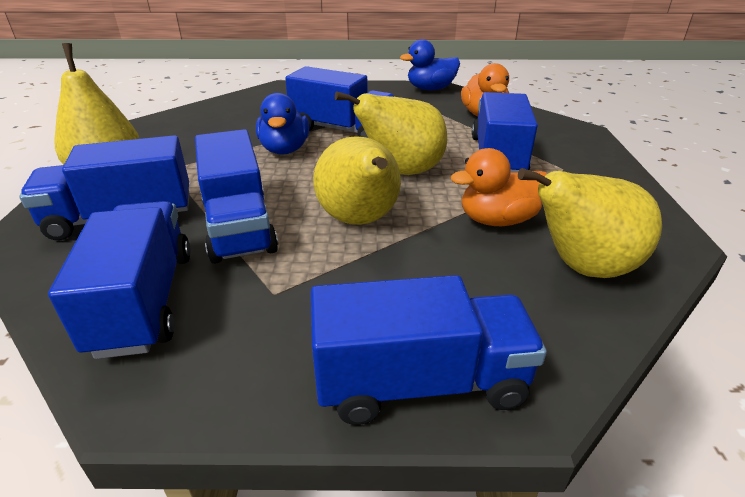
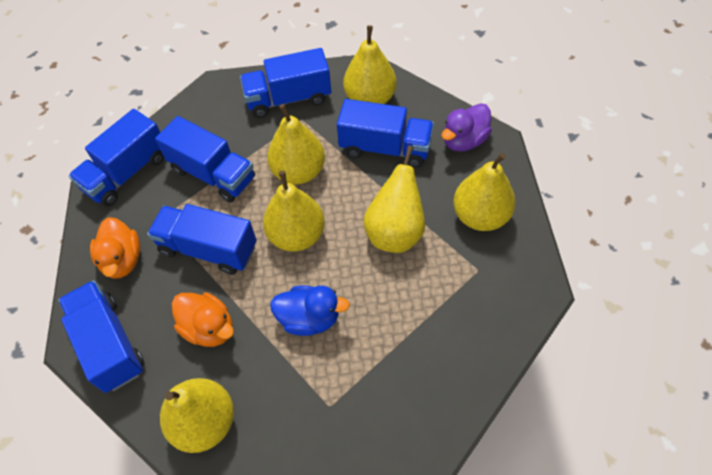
blue duck: 2 -> 1
purple duck: 0 -> 1
yellow pear: 4 -> 6

